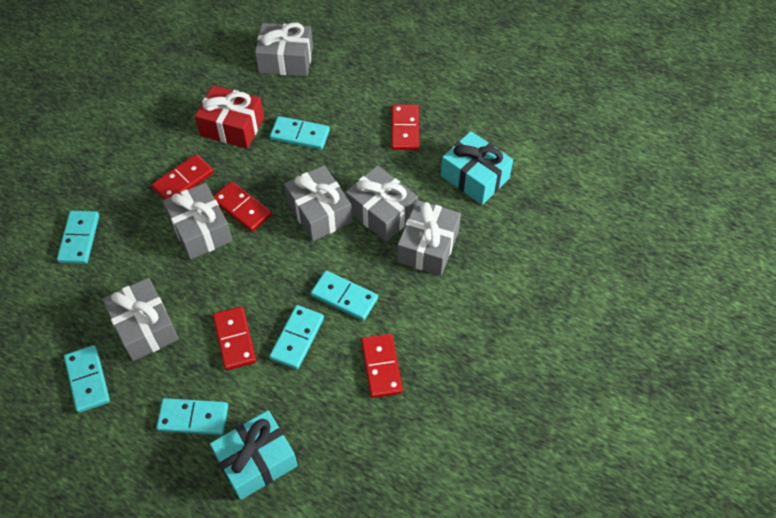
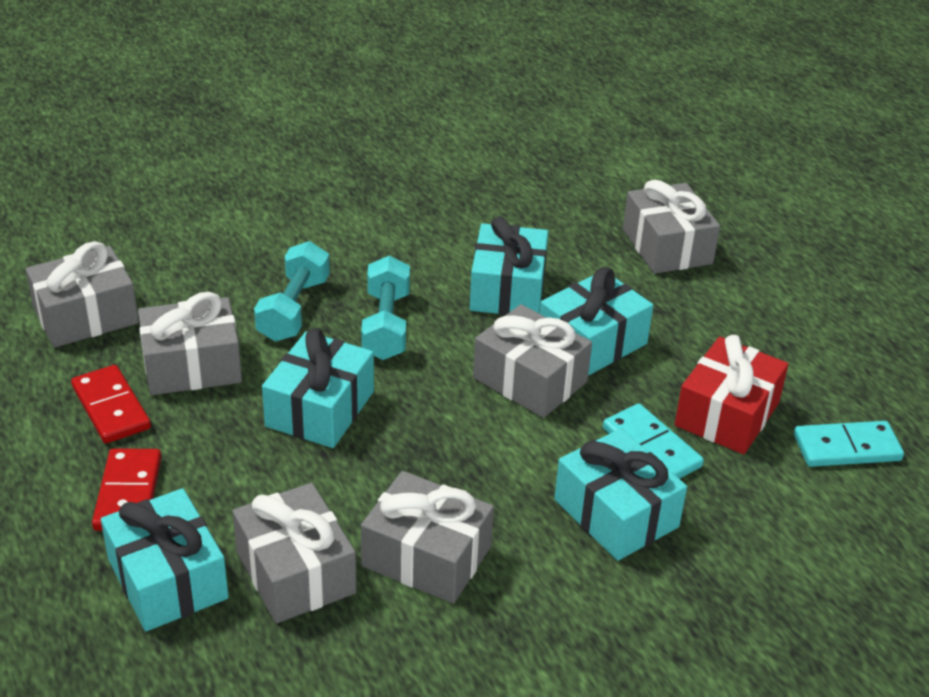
red domino: 5 -> 2
turquoise domino: 6 -> 2
turquoise dumbbell: 0 -> 2
turquoise gift: 2 -> 5

